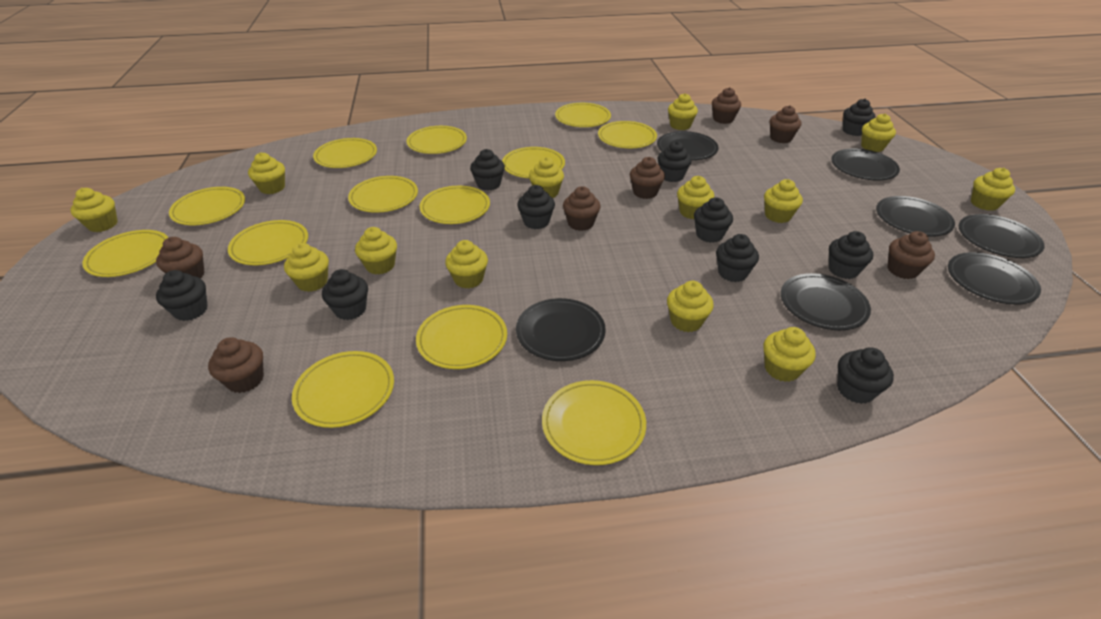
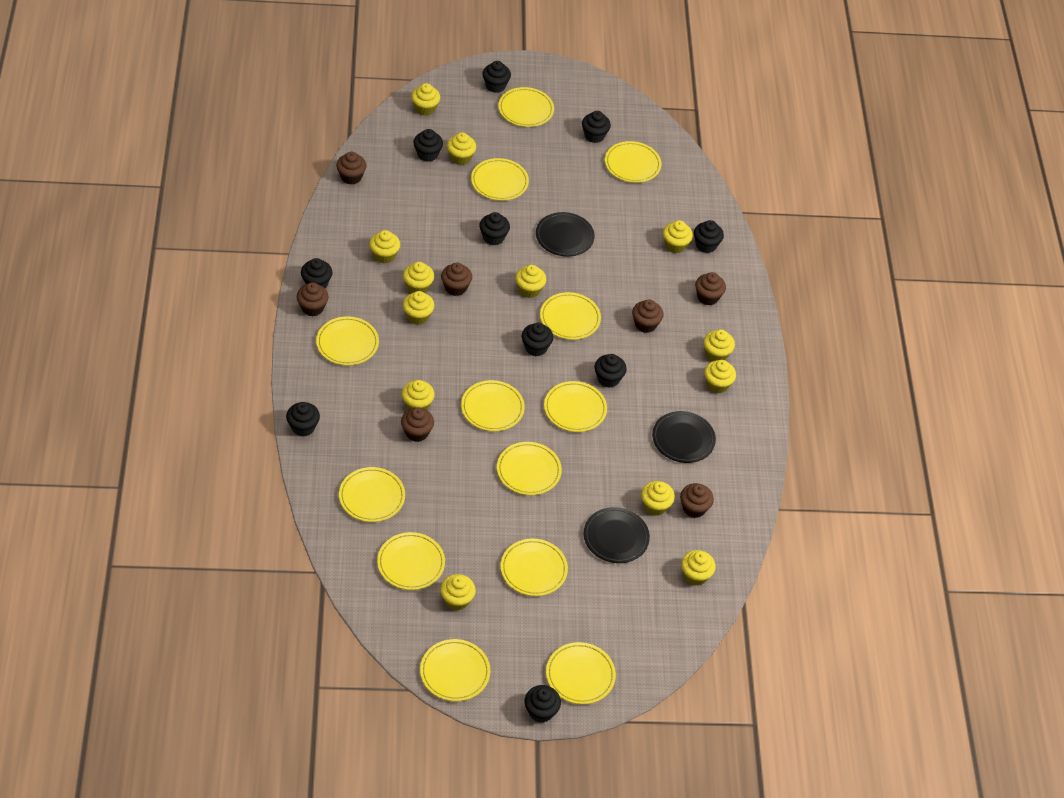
black plate: 7 -> 3

